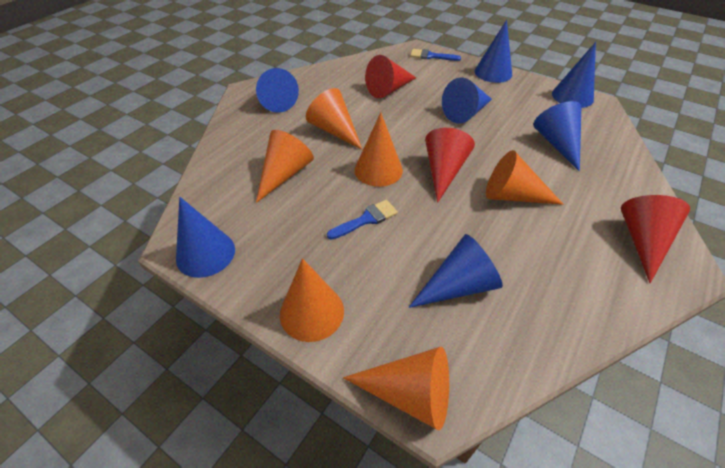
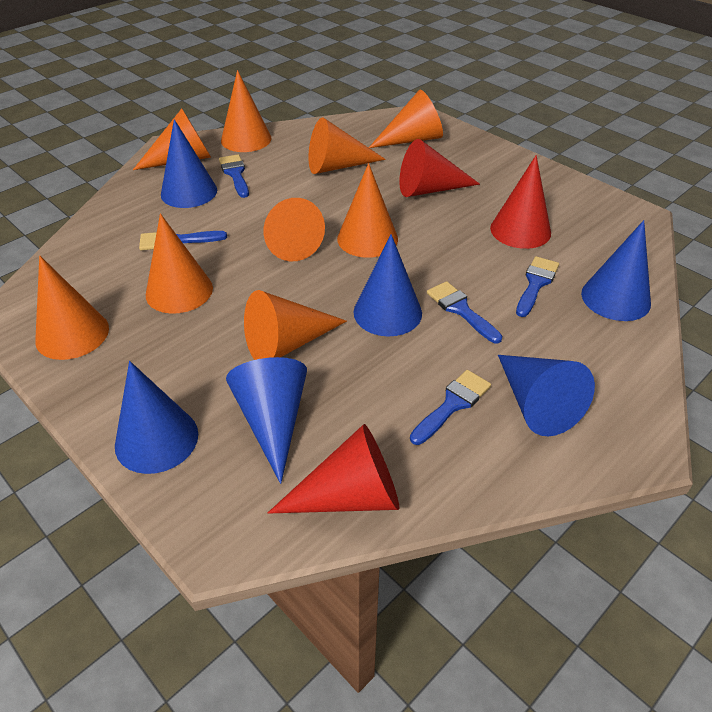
blue brush: 2 -> 5
blue cone: 7 -> 6
orange cone: 6 -> 9

